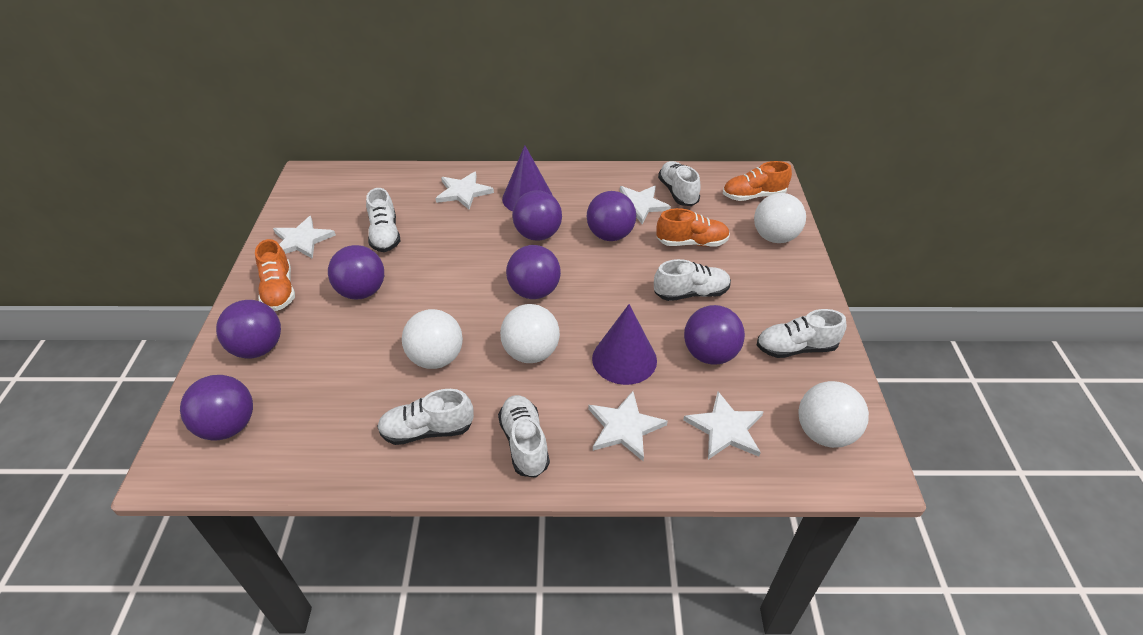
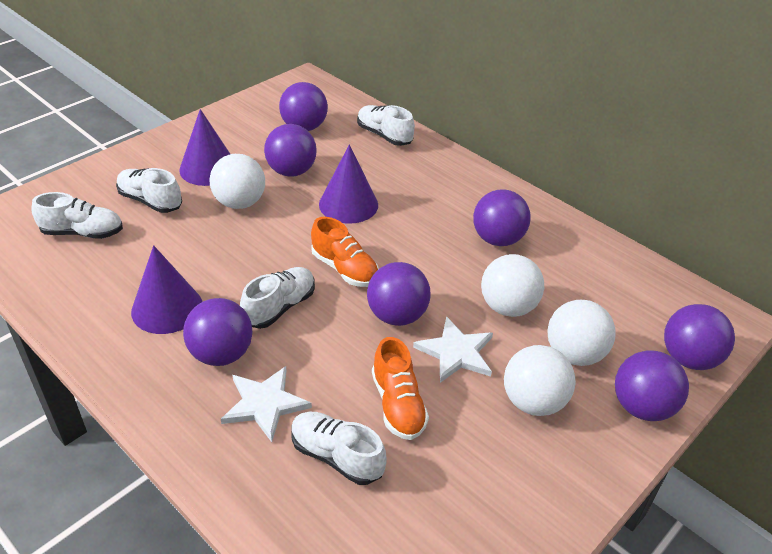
orange shoe: 3 -> 2
purple cone: 2 -> 3
white shoe: 6 -> 5
white star: 5 -> 2

